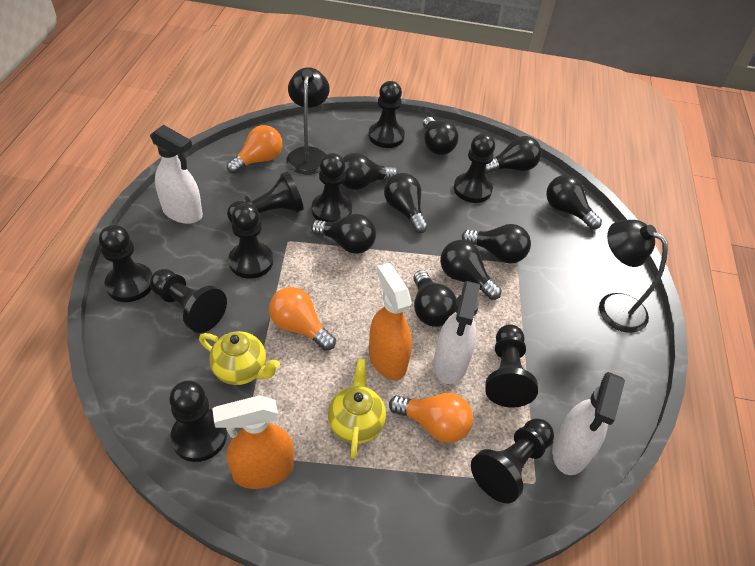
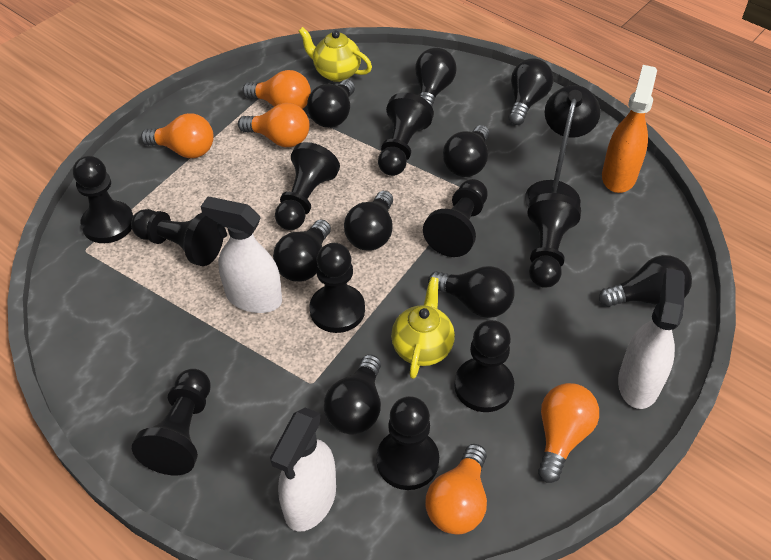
black lamp: 2 -> 1
orange light bulb: 3 -> 5
orange spray bottle: 2 -> 1

